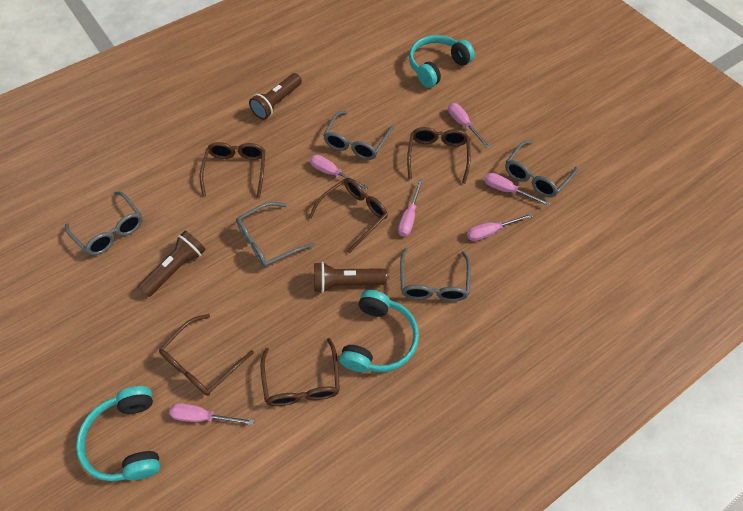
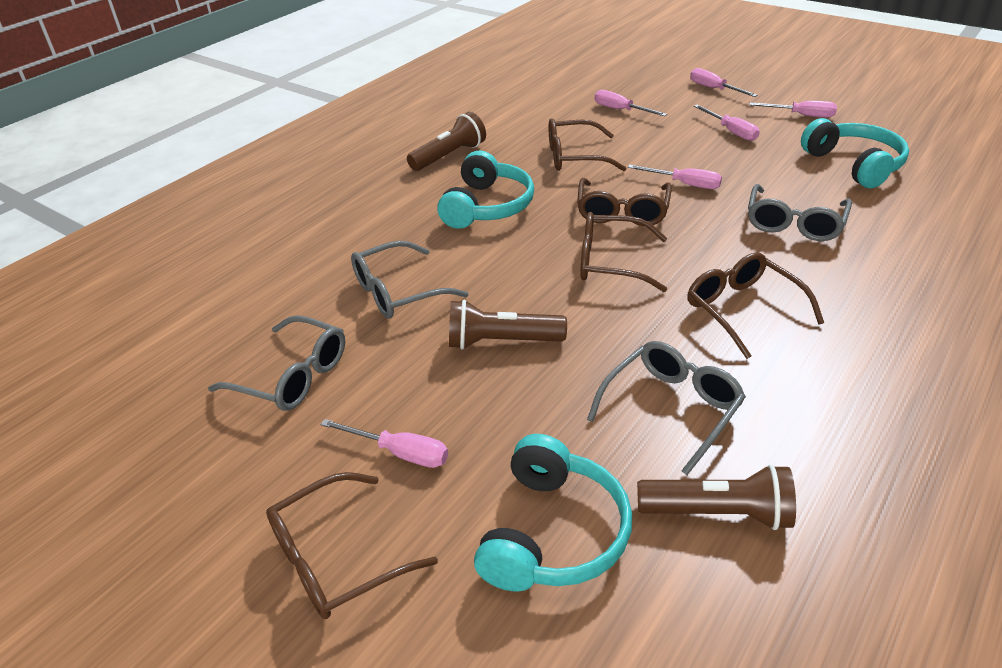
grey glasses: 5 -> 4

